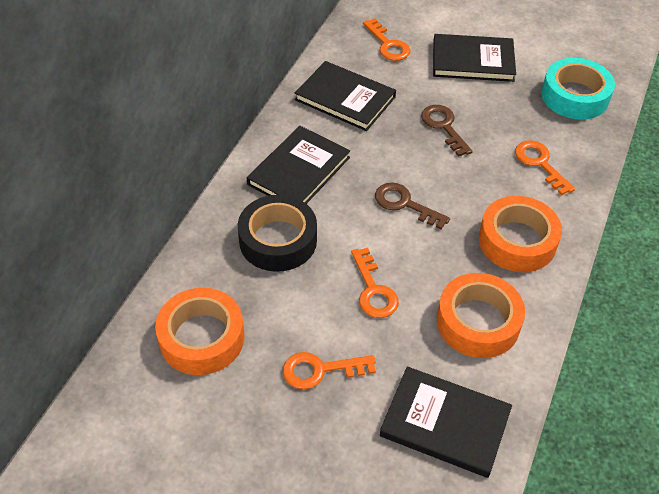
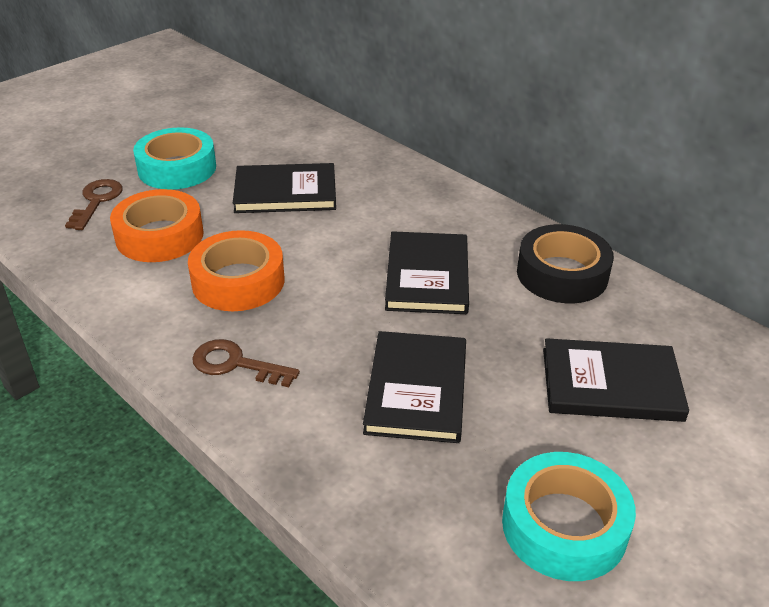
orange key: 4 -> 0
orange tape: 3 -> 2
turquoise tape: 1 -> 2

